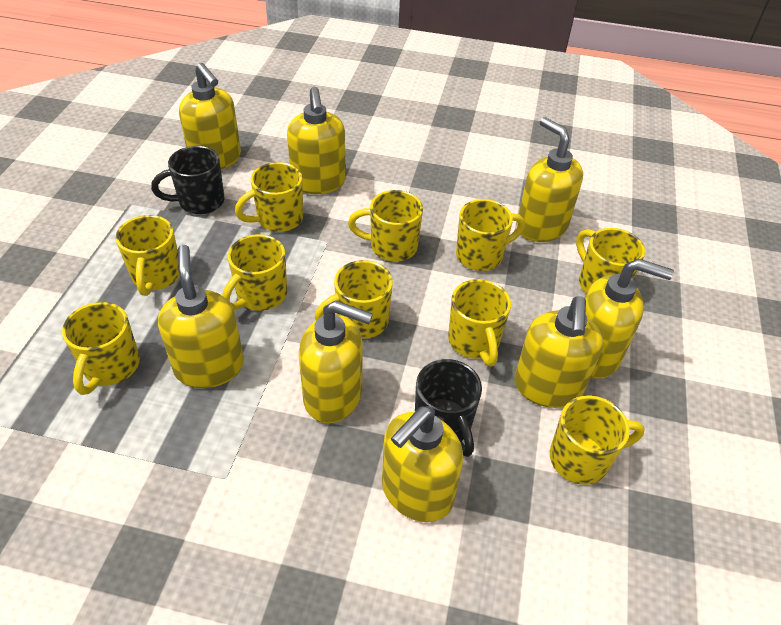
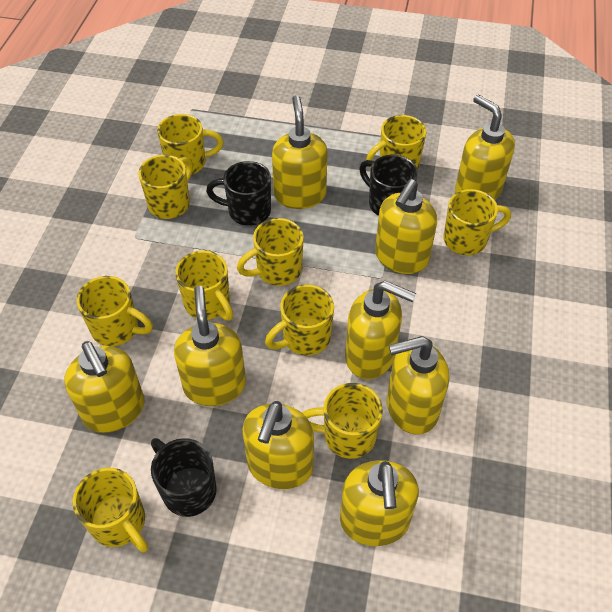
black mug: 2 -> 3
yellow soap dispenser: 8 -> 9

